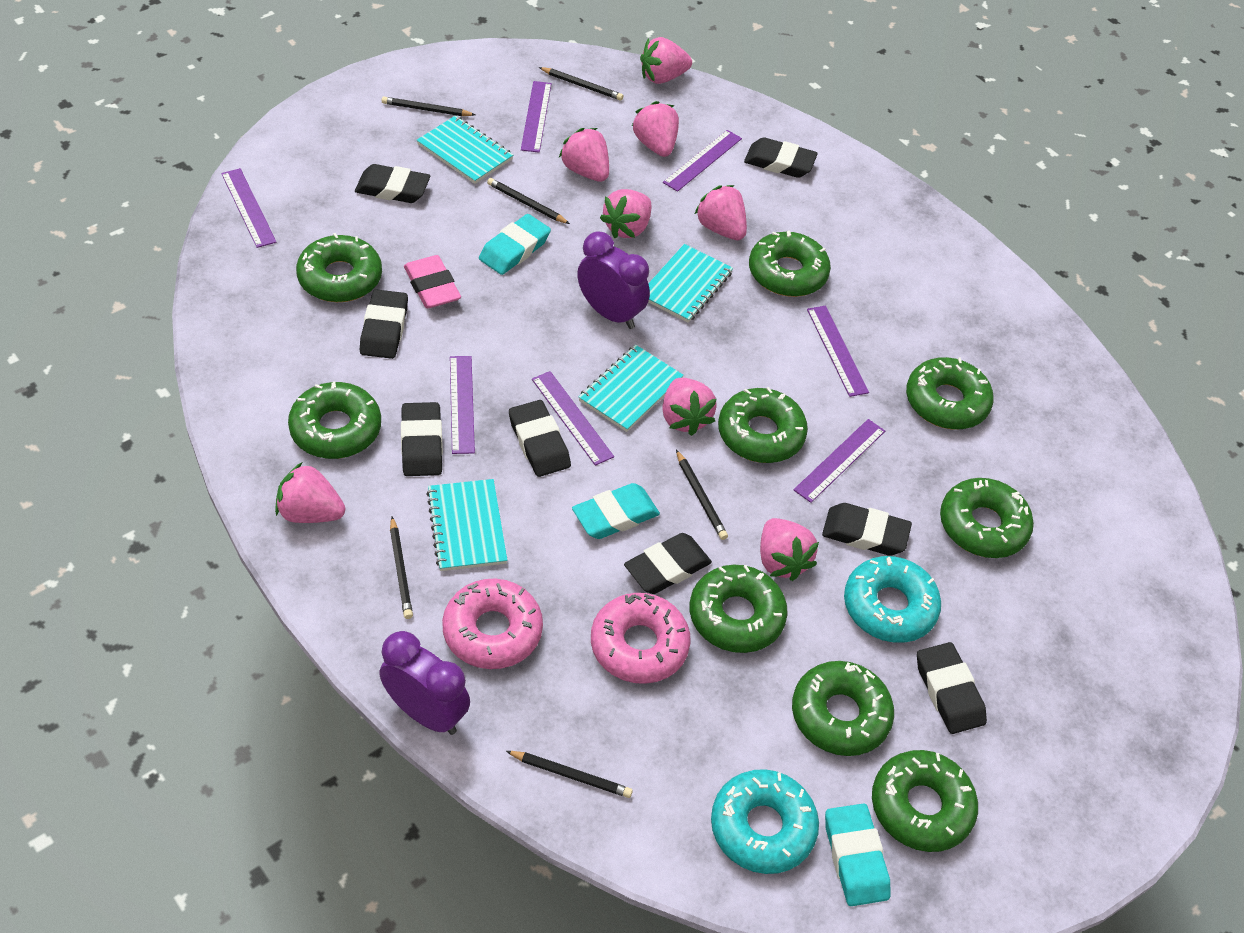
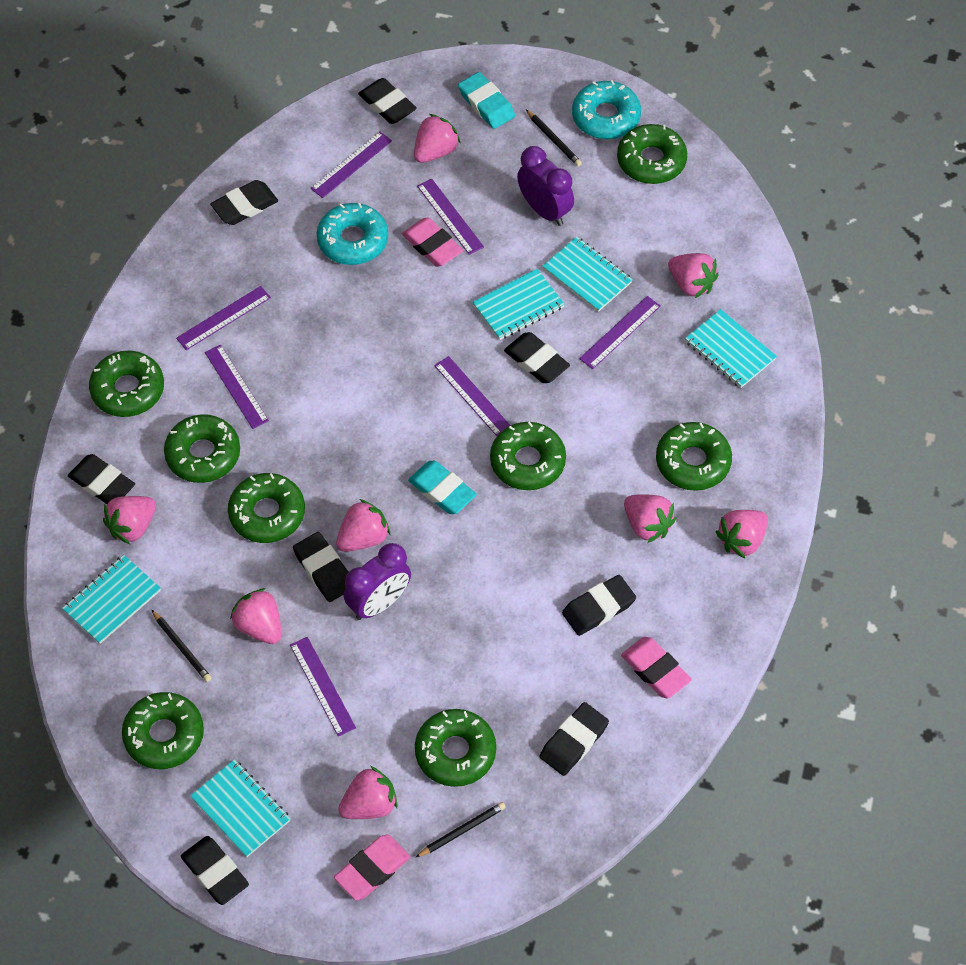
black pencil: 6 -> 3
green donut: 9 -> 8
pink donut: 2 -> 0
pink eraser: 1 -> 3
turquoise eraser: 3 -> 2
turquoise notebook: 4 -> 5

